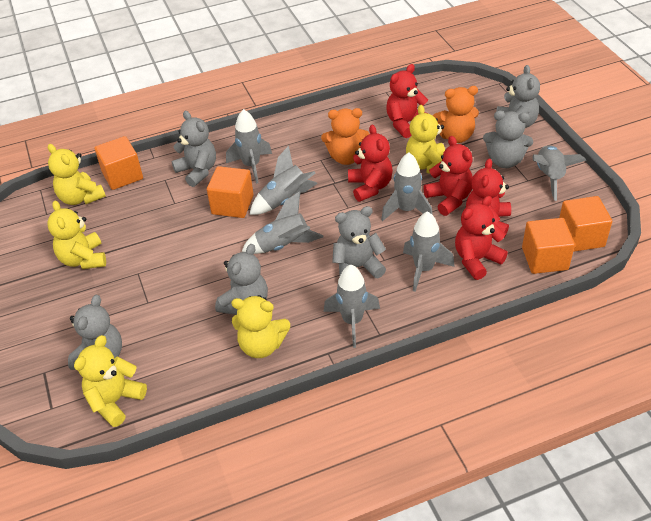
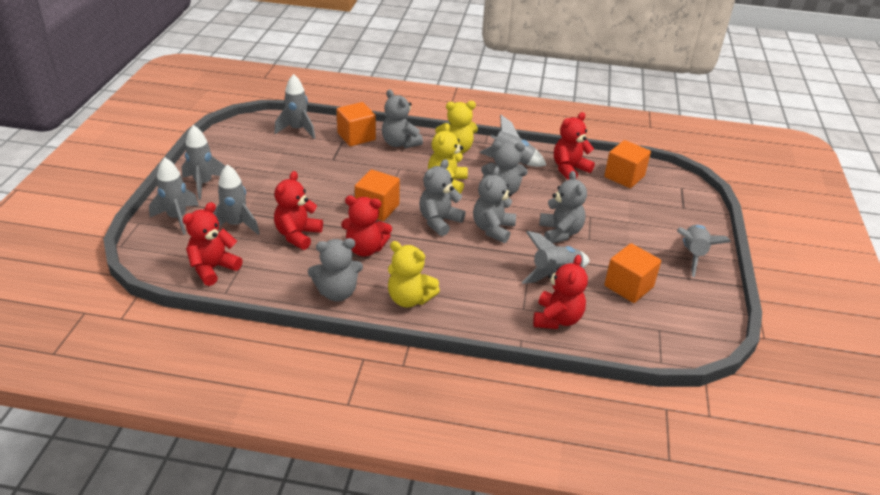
orange teddy bear: 2 -> 0
yellow teddy bear: 5 -> 3

